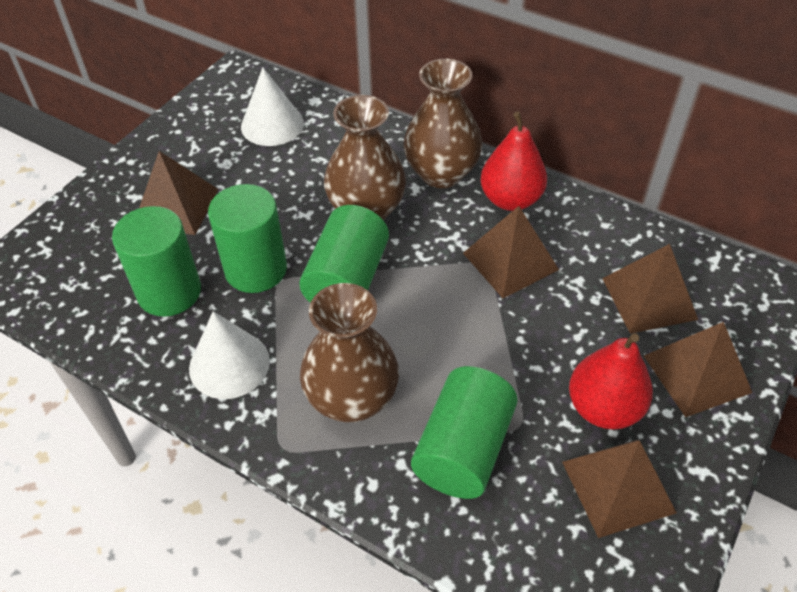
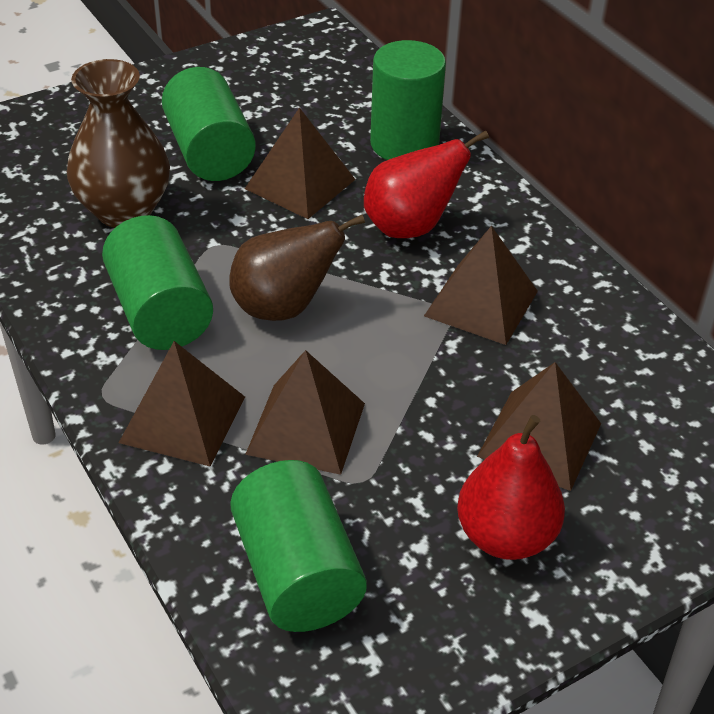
brown pear: 0 -> 1
brown vase: 3 -> 1
white cone: 2 -> 0

